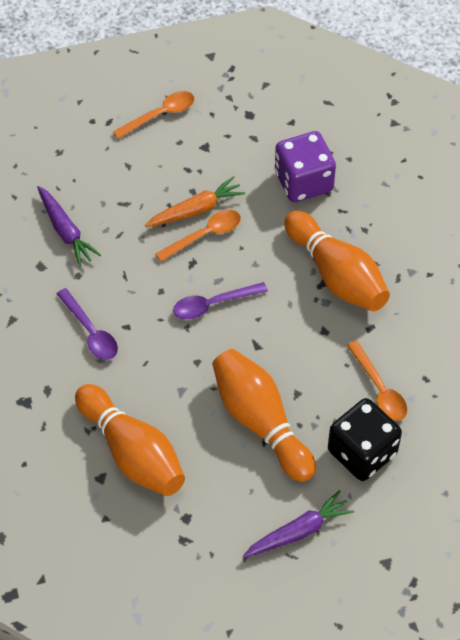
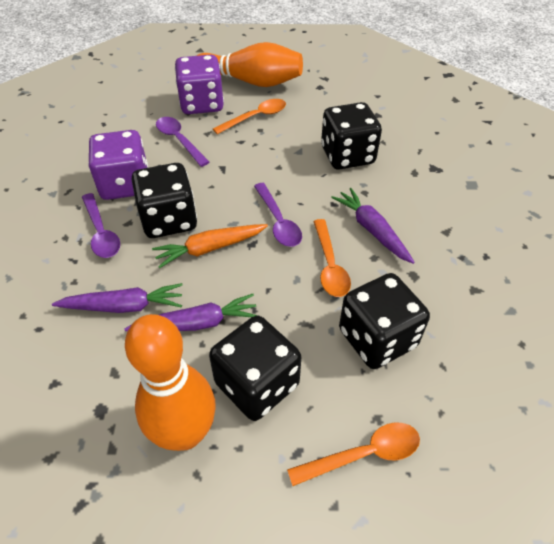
black dice: 1 -> 4
orange bowling pin: 3 -> 2
purple carrot: 2 -> 3
purple dice: 1 -> 2
purple spoon: 2 -> 3

